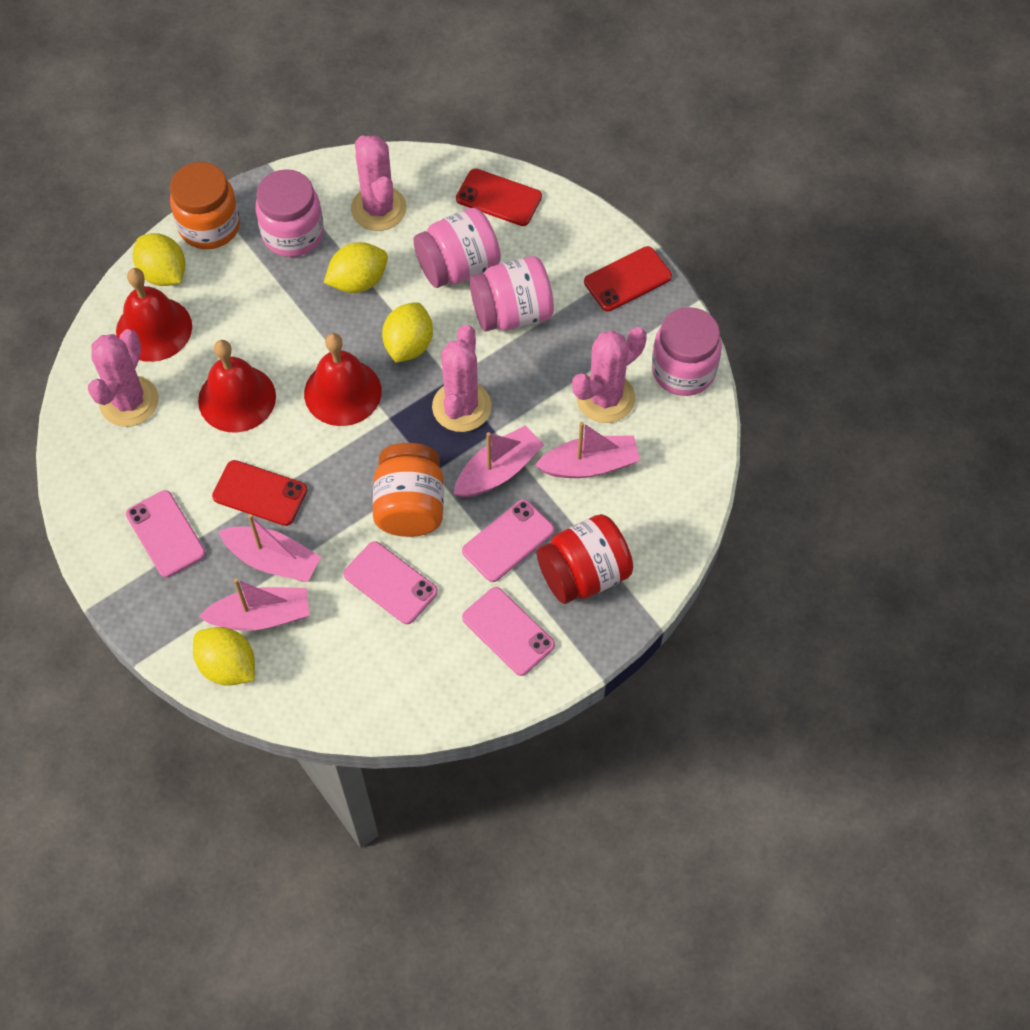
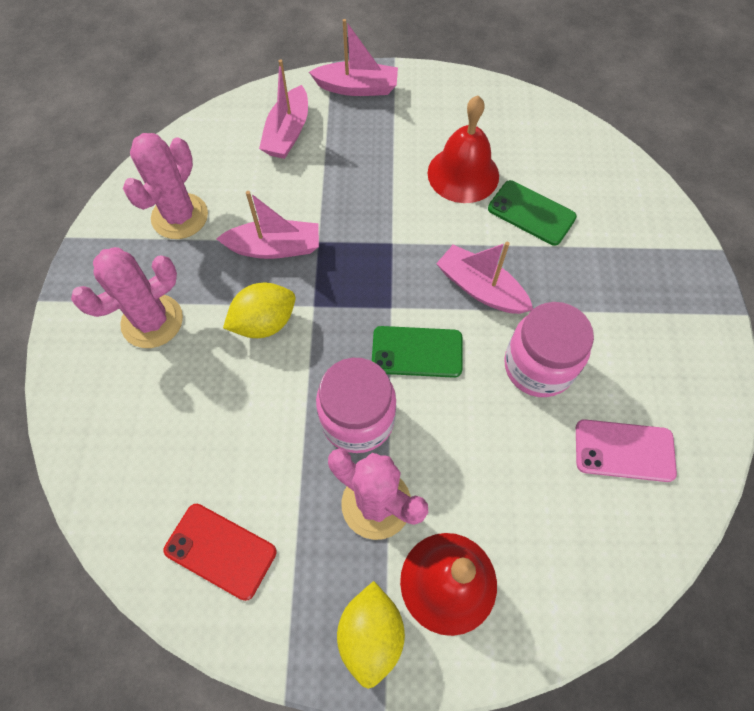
green phone: 0 -> 2
orange jar: 2 -> 0
pink cactus: 4 -> 3
pink jar: 4 -> 2
pink phone: 4 -> 1
red bell: 3 -> 2
red jar: 1 -> 0
red phone: 3 -> 1
yellow lemon: 4 -> 2

